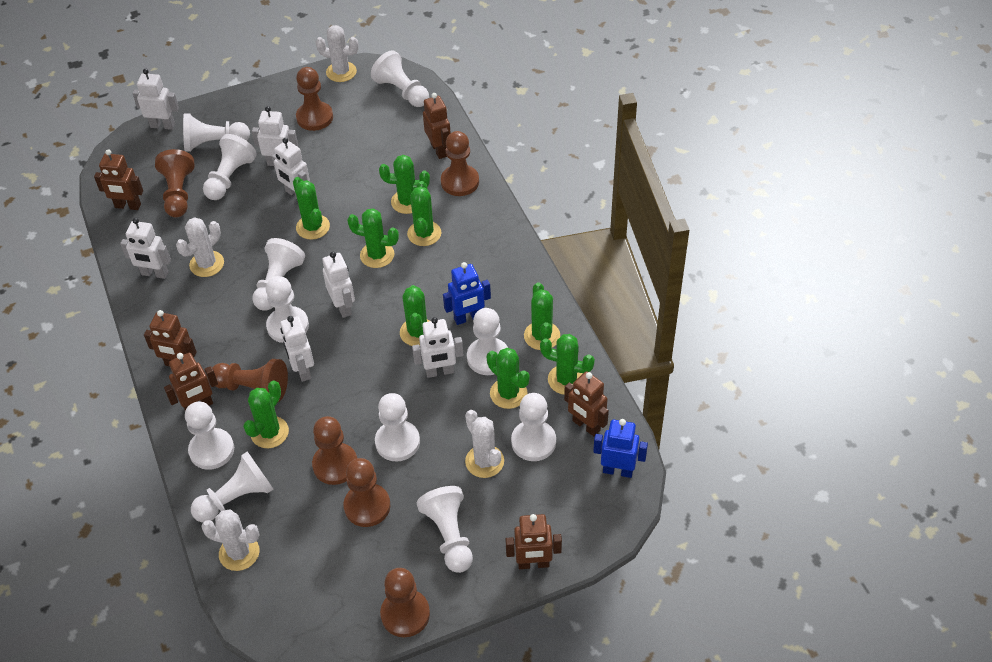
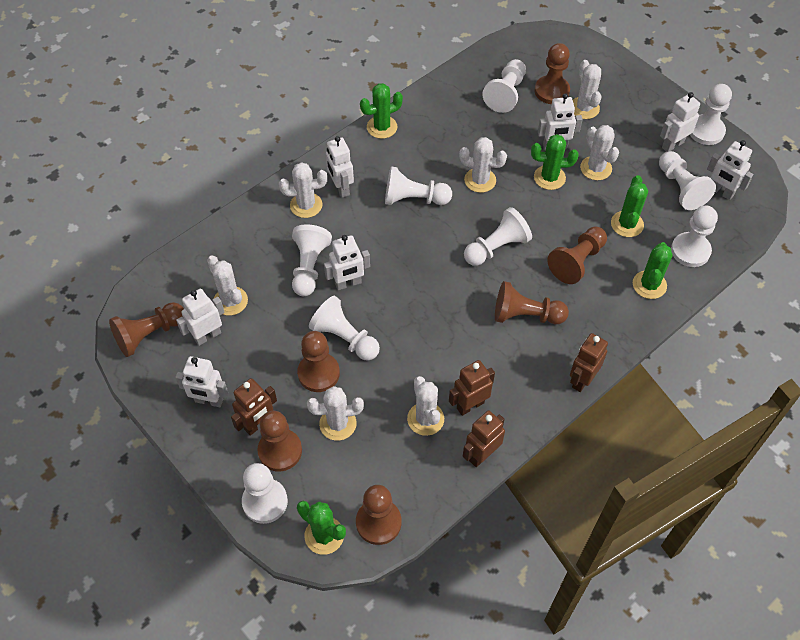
blue robot: 2 -> 0
brown robot: 6 -> 4
green cactus: 9 -> 5
white cactus: 4 -> 7
white pawn: 11 -> 9

